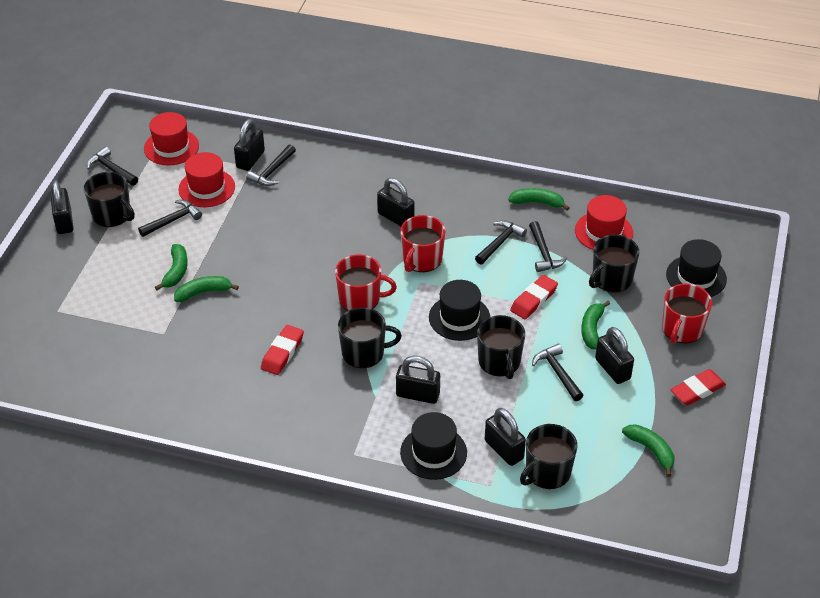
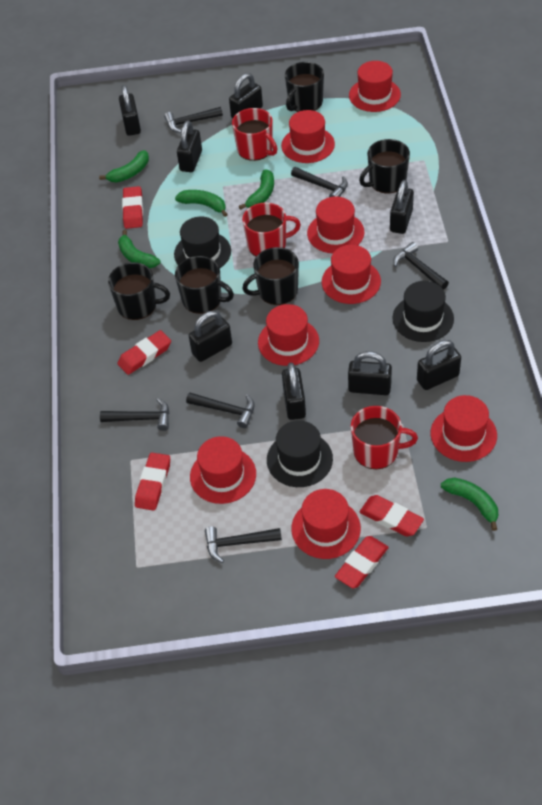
black padlock: 6 -> 8
red eraser: 3 -> 5
red hat: 3 -> 8

